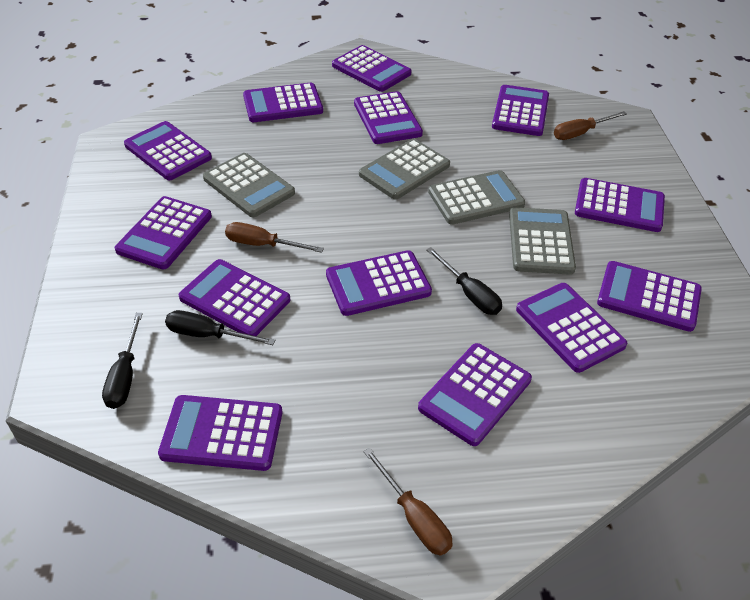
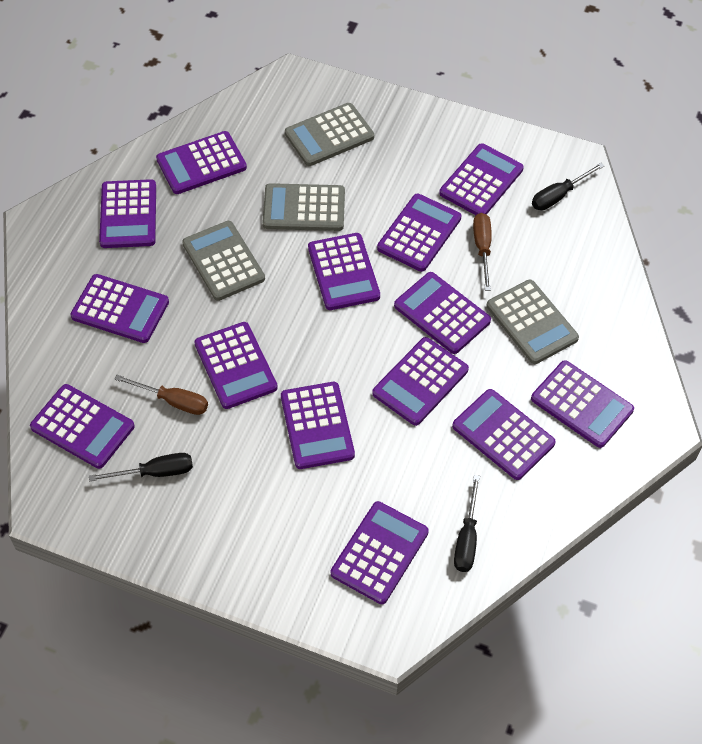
brown screwdriver: 3 -> 2
purple calculator: 13 -> 14

